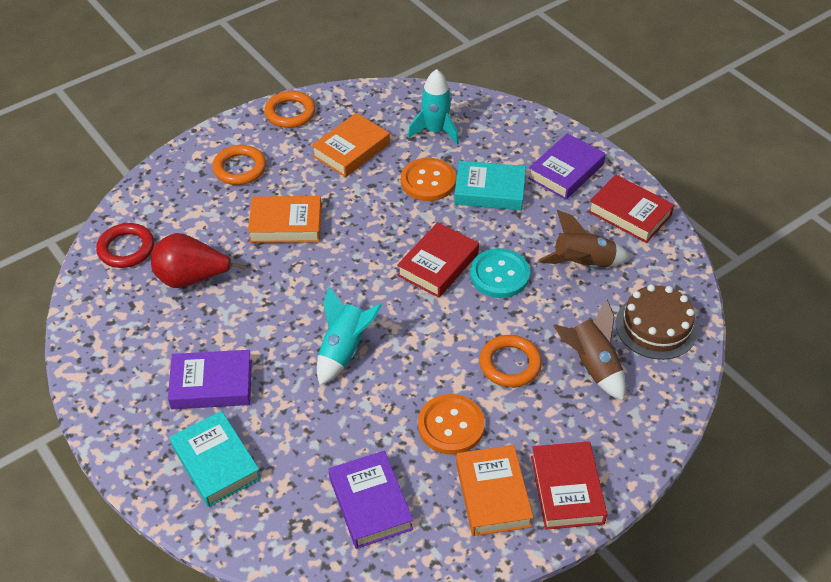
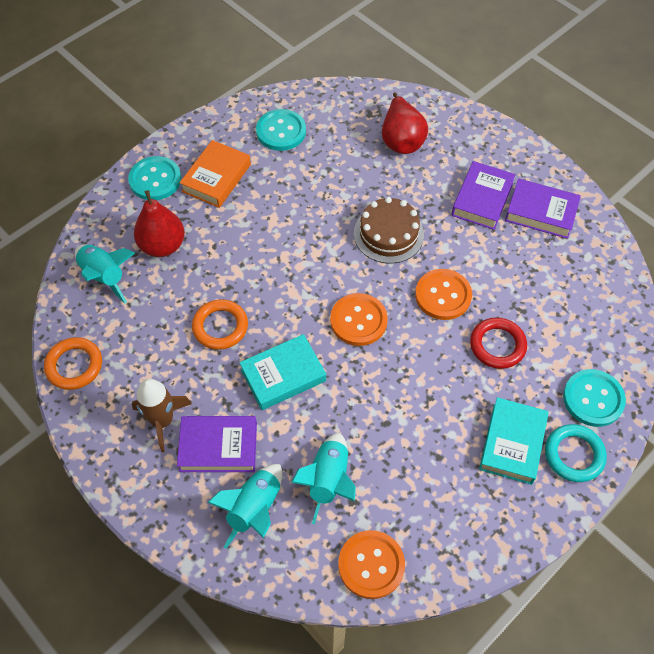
brown rocket: 2 -> 1
orange book: 3 -> 1
orange button: 2 -> 3
orange ring: 3 -> 2
red book: 3 -> 0
red pear: 1 -> 2
turquoise button: 1 -> 3
turquoise ring: 0 -> 1
turquoise rocket: 2 -> 3

